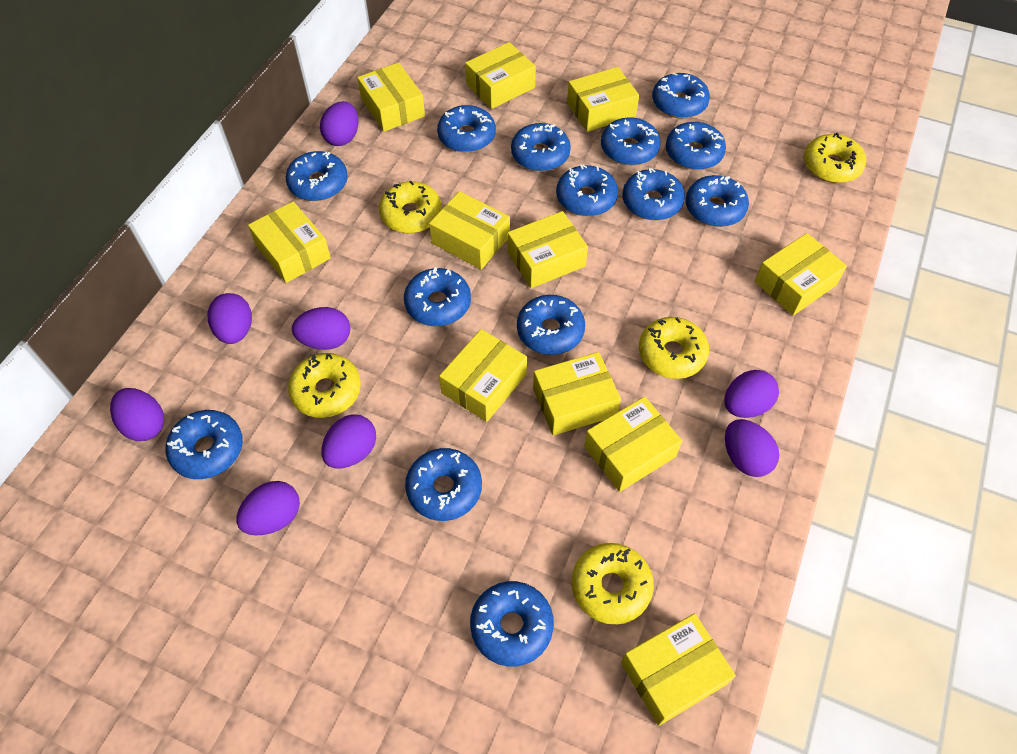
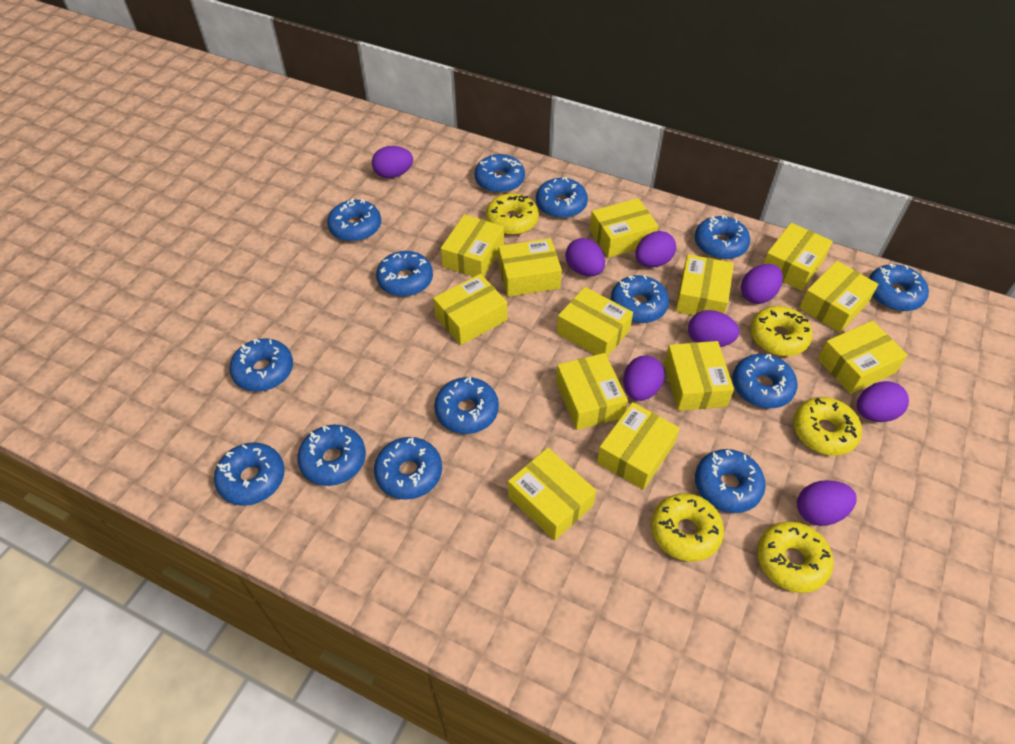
yellow box: 11 -> 13

